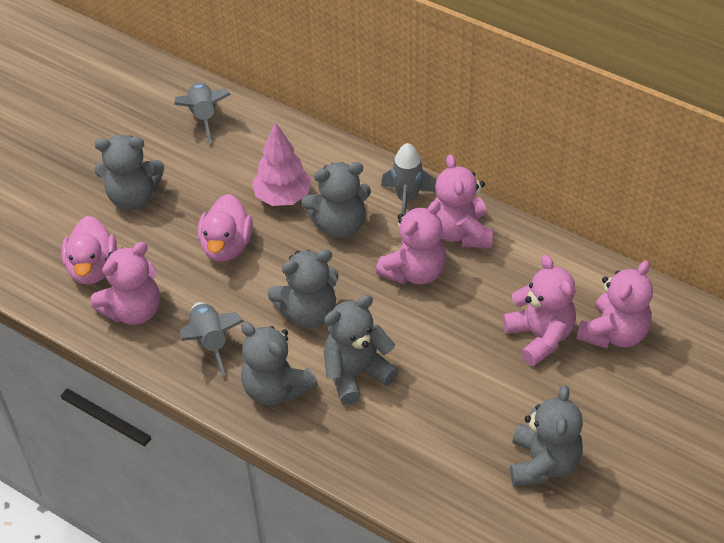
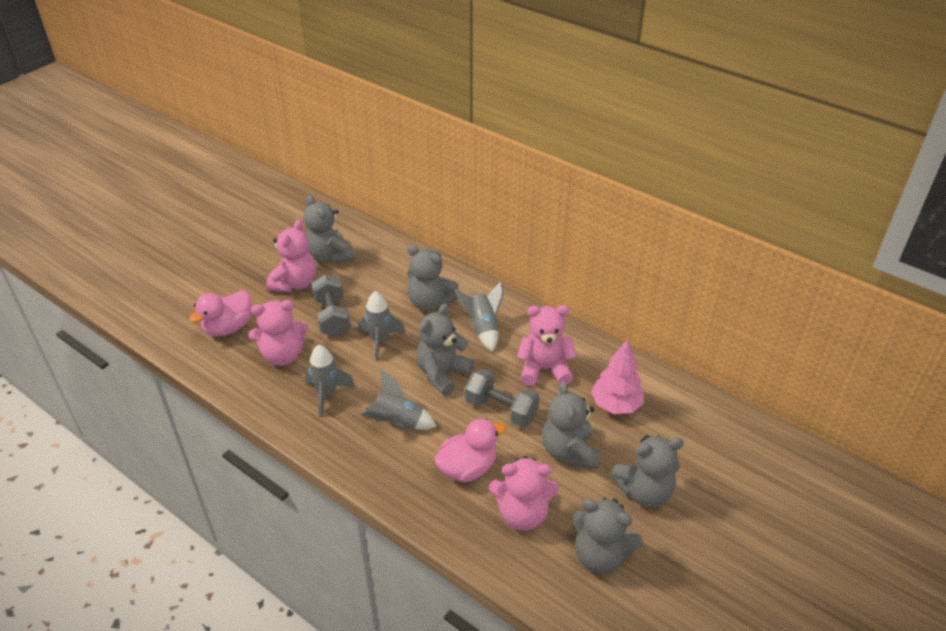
grey dumbbell: 0 -> 2
grey rocket: 3 -> 4
pink teddy bear: 5 -> 4

